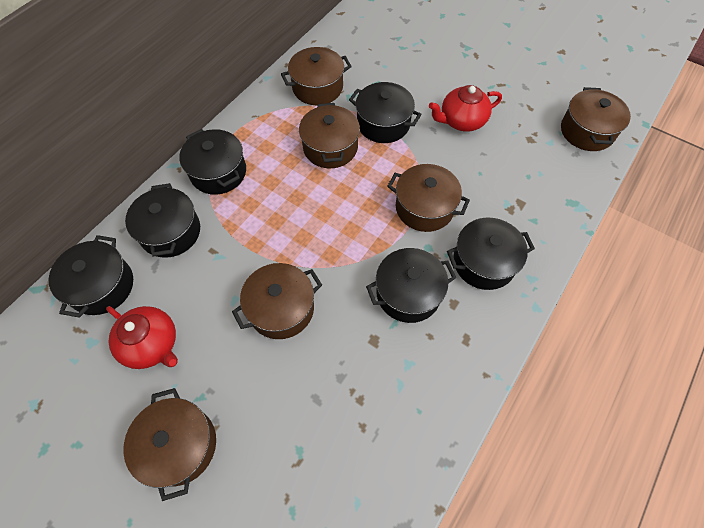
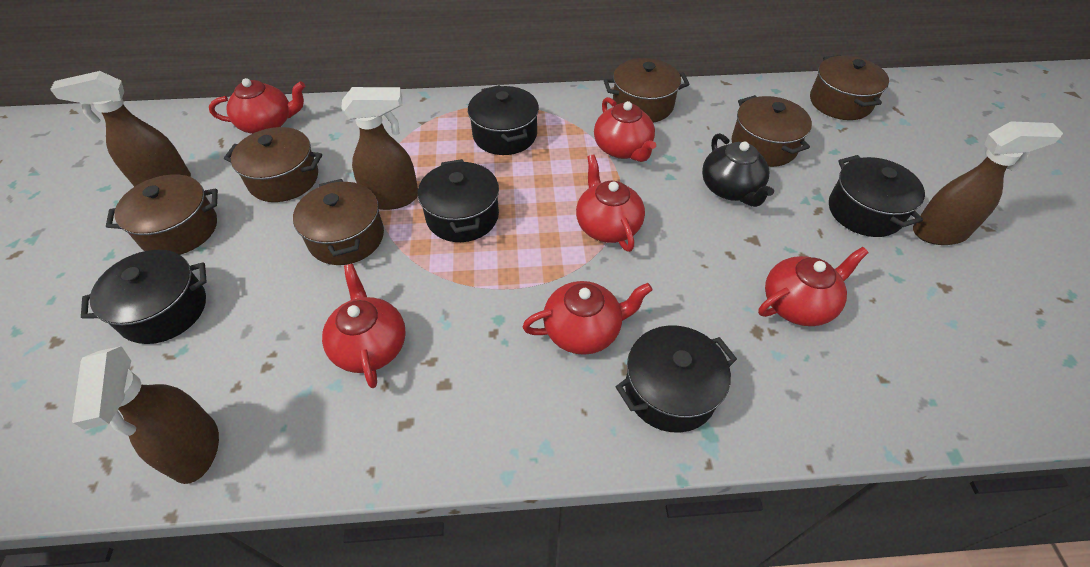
black pot: 6 -> 5
black teapot: 0 -> 1
brown spray bottle: 0 -> 4
red teapot: 2 -> 6

